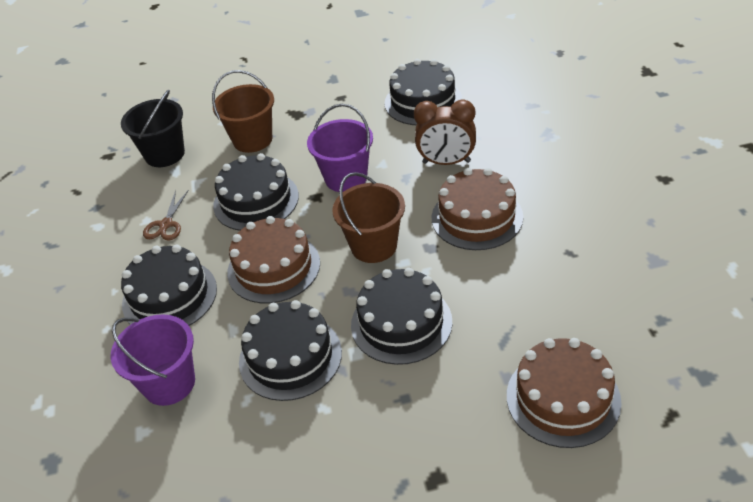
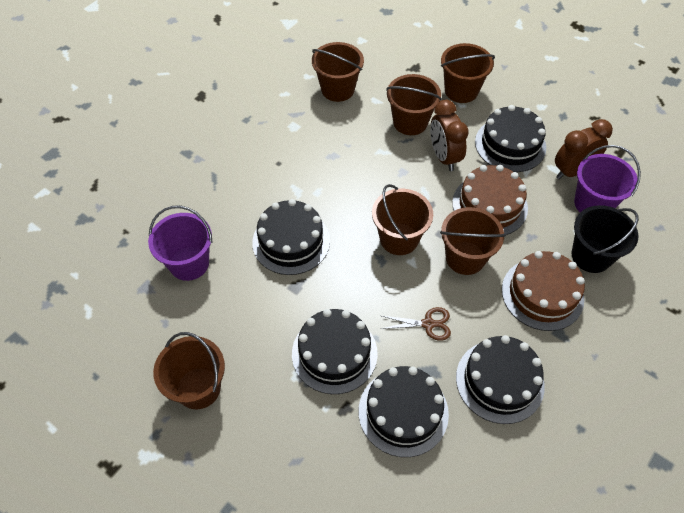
brown bucket: 2 -> 6
brown cake: 3 -> 2
brown clock: 1 -> 2

